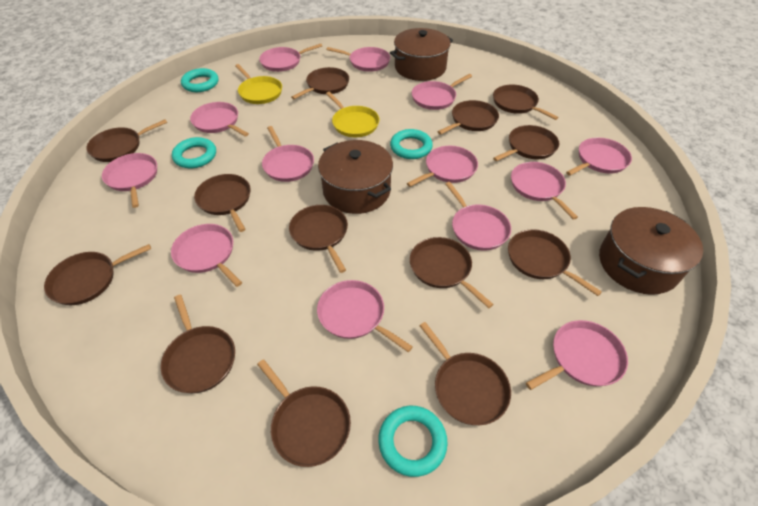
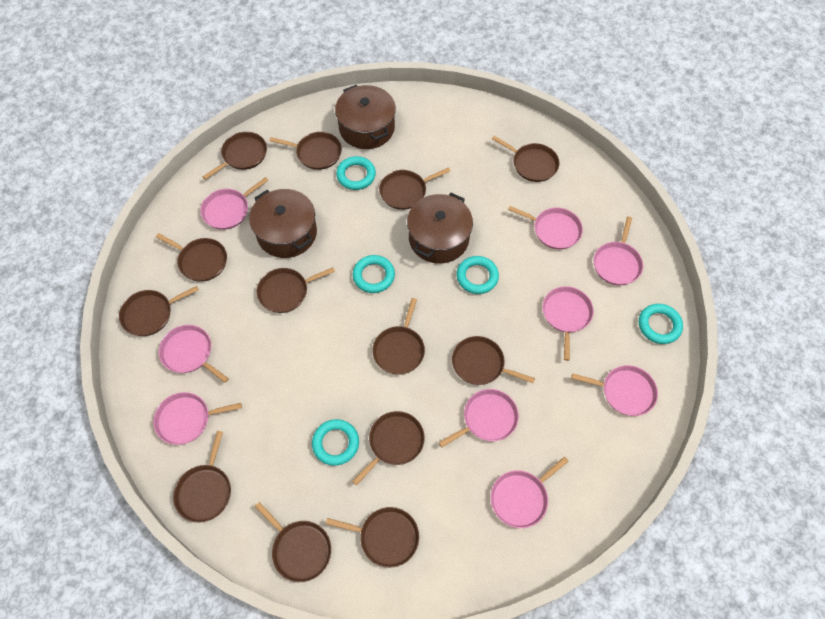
pink pan: 13 -> 9
turquoise ring: 4 -> 5
yellow pan: 2 -> 0

